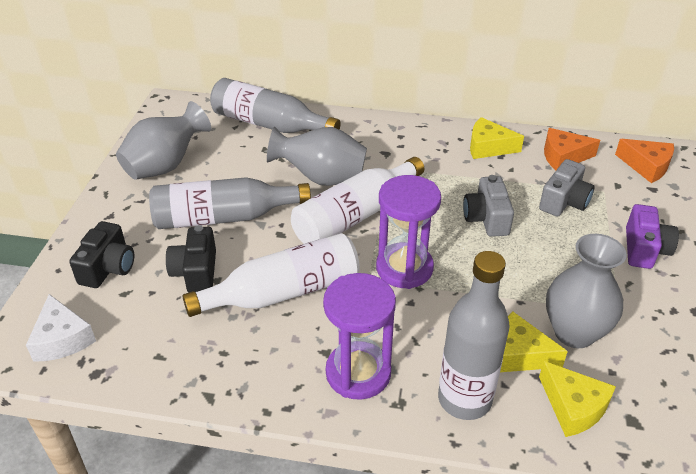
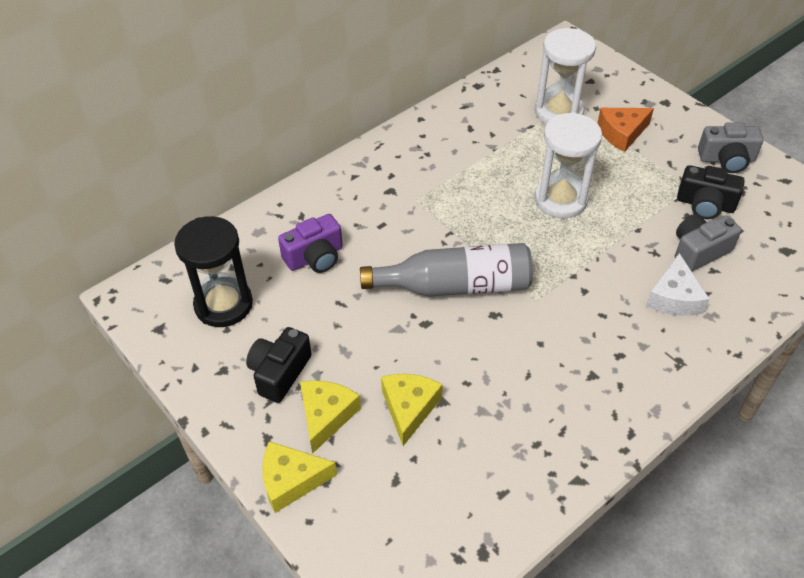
black hourglass: 0 -> 1
grey bottle: 3 -> 1
grey vase: 3 -> 0
orange cheese: 2 -> 1
purple hourglass: 2 -> 0
white bottle: 2 -> 0
white hourglass: 0 -> 2

